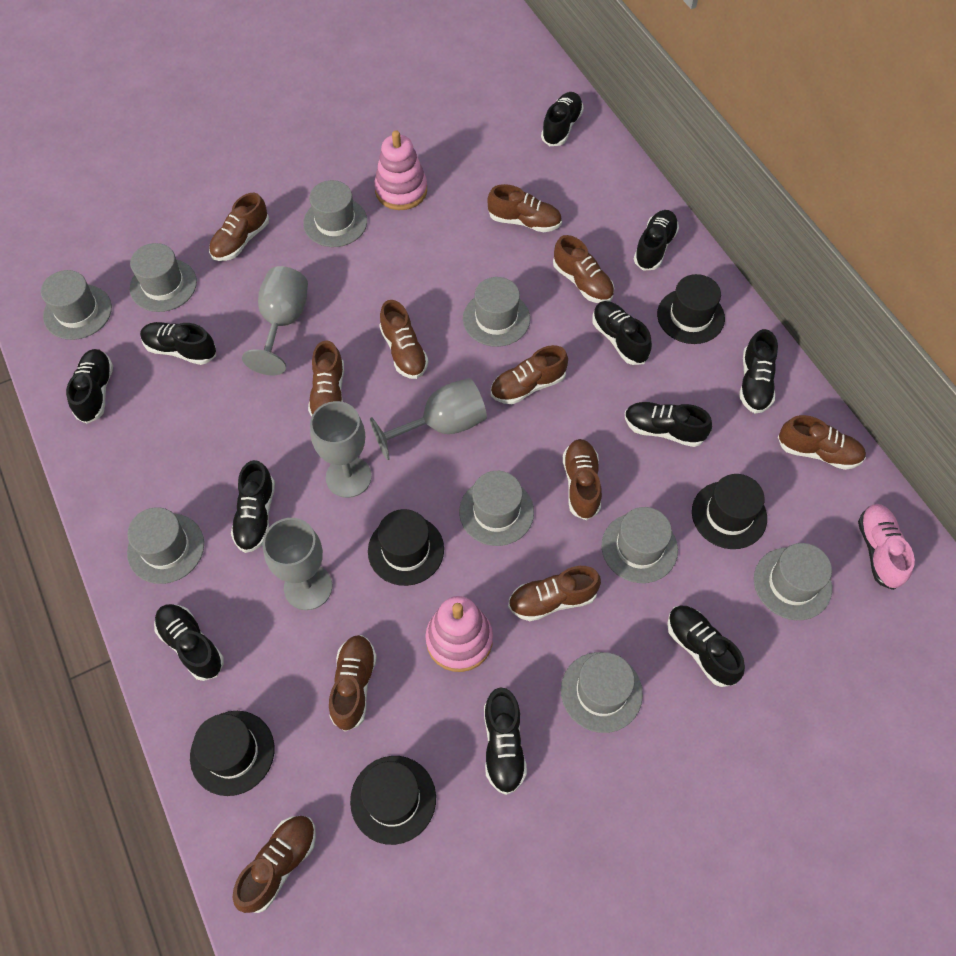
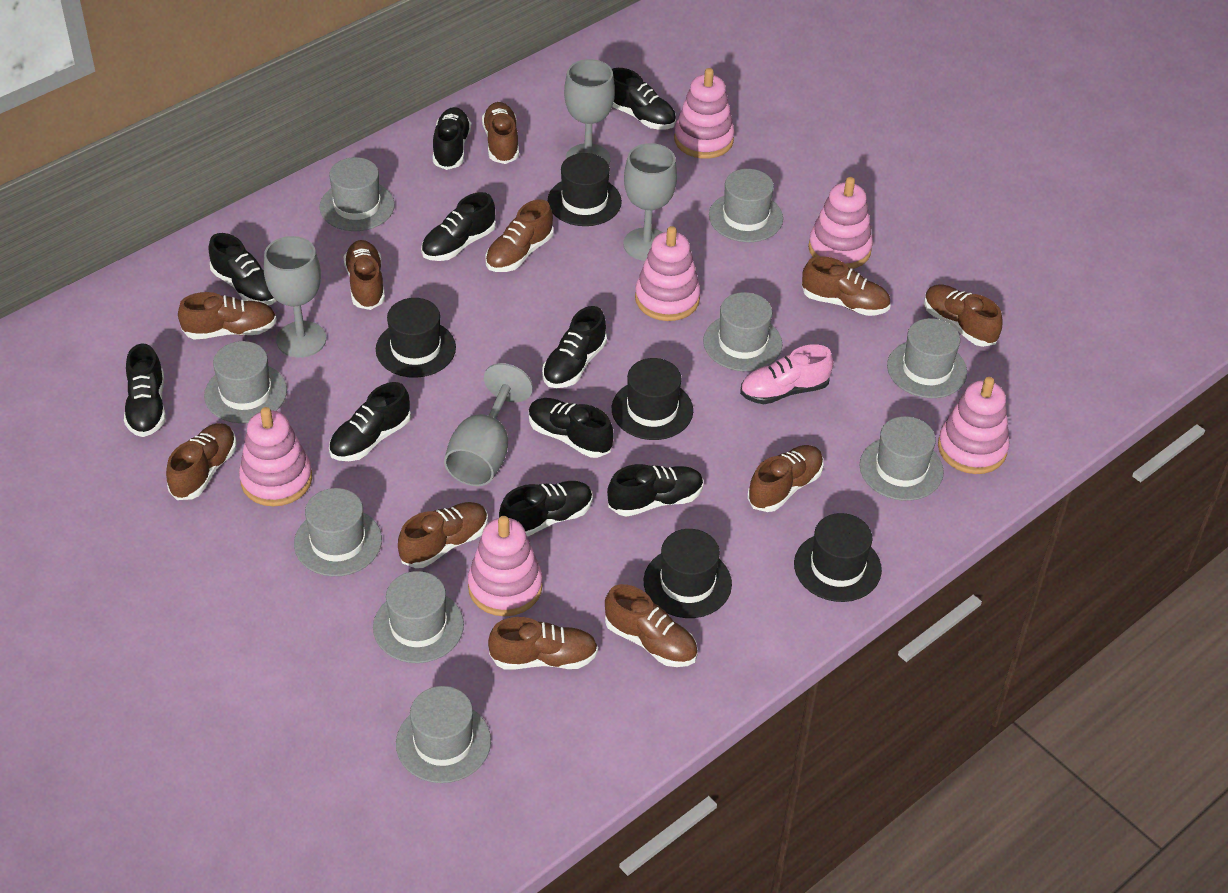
black shoe: 11 -> 10
pink stacking toy: 2 -> 6

